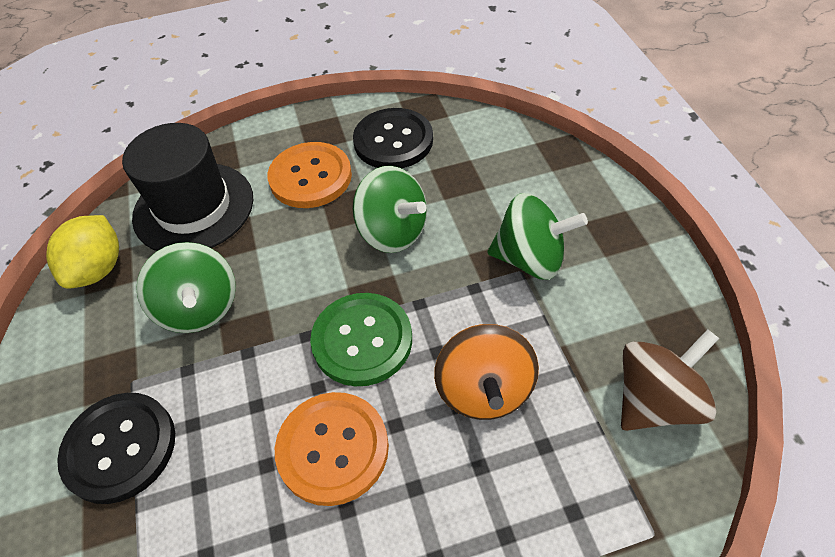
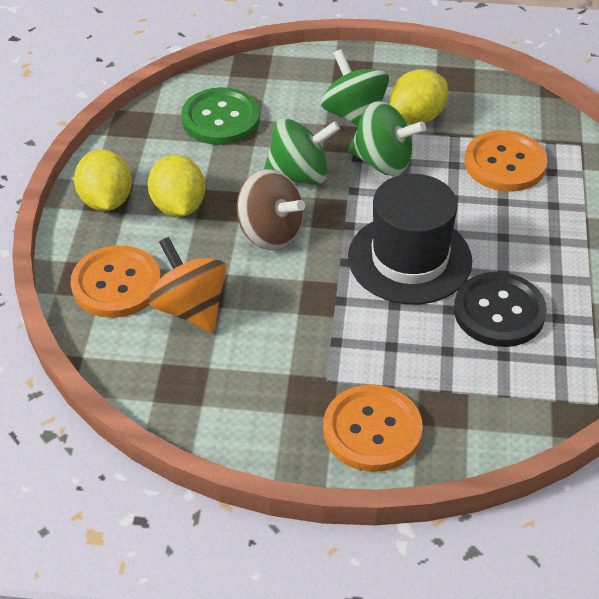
black button: 2 -> 1
orange button: 2 -> 3
yellow lemon: 1 -> 3

